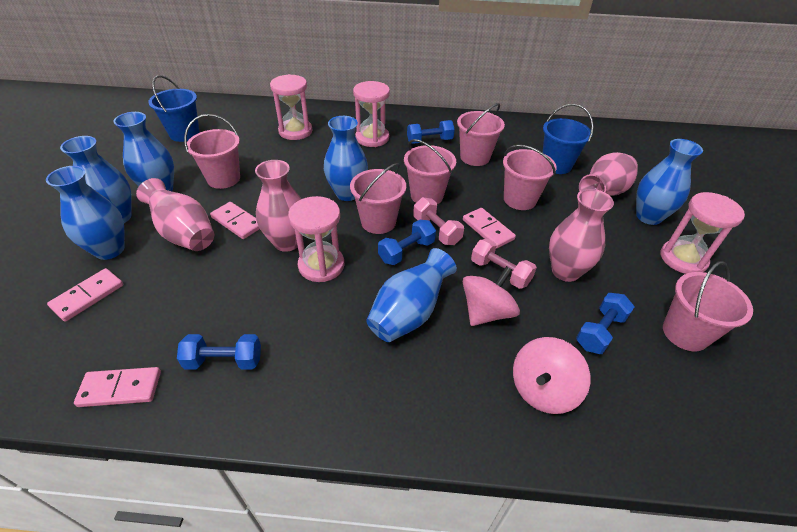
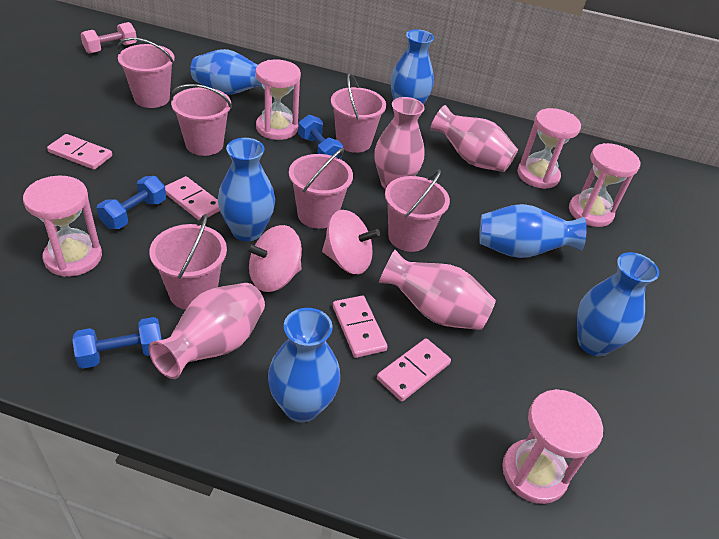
blue bucket: 2 -> 0
blue dumbbell: 4 -> 3
pink dumbbell: 2 -> 1
pink hourglass: 4 -> 5

